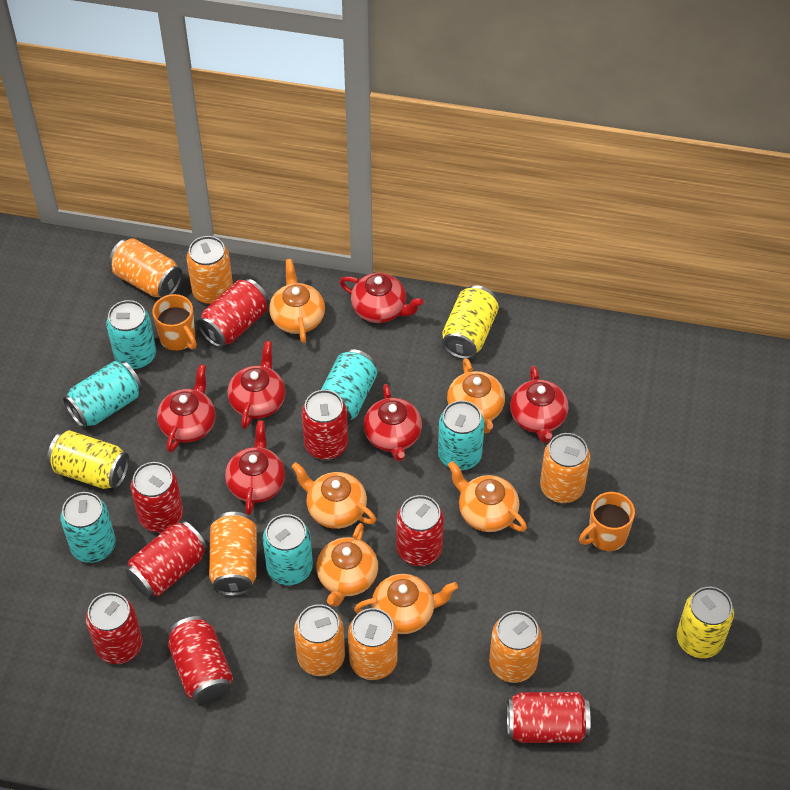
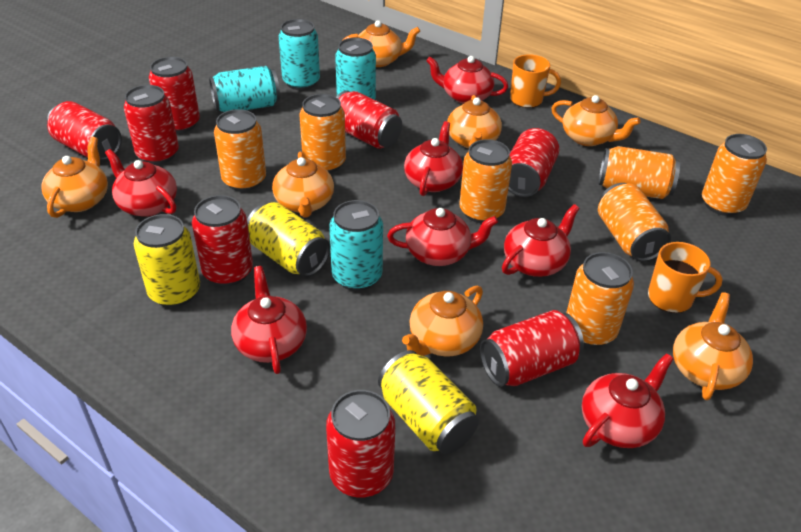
orange teapot: 6 -> 7
red teapot: 6 -> 7
turquoise can: 6 -> 4

